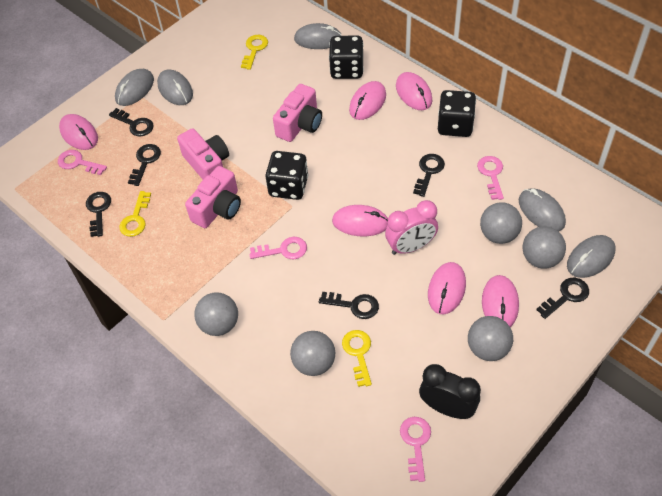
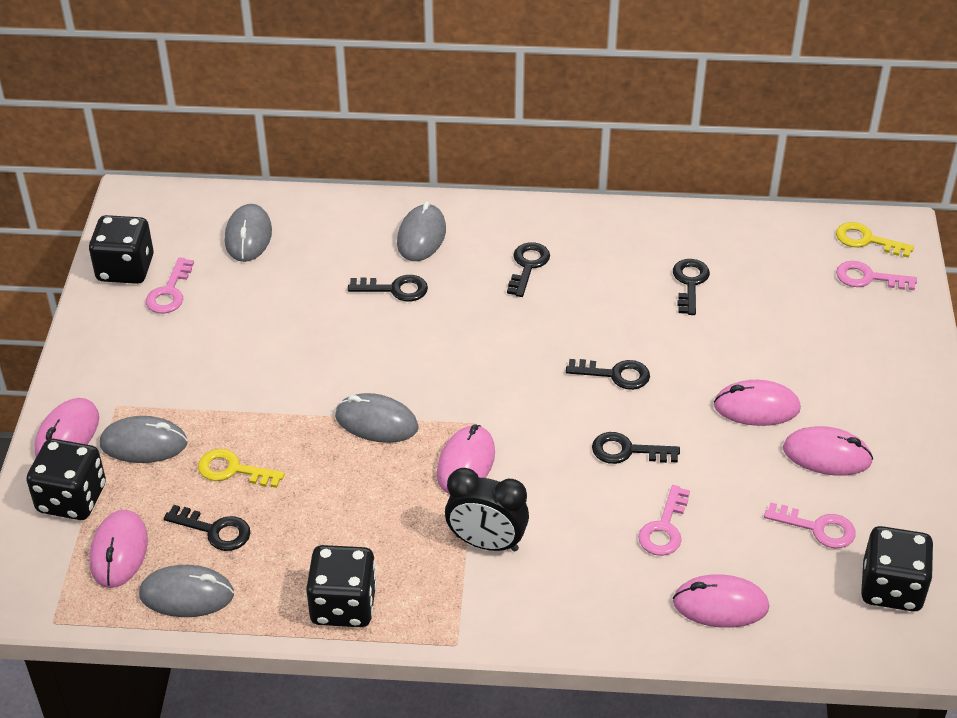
black dice: 3 -> 4
grey ball: 5 -> 0
pink camera: 3 -> 0
pink clock: 1 -> 0
yellow key: 3 -> 2

